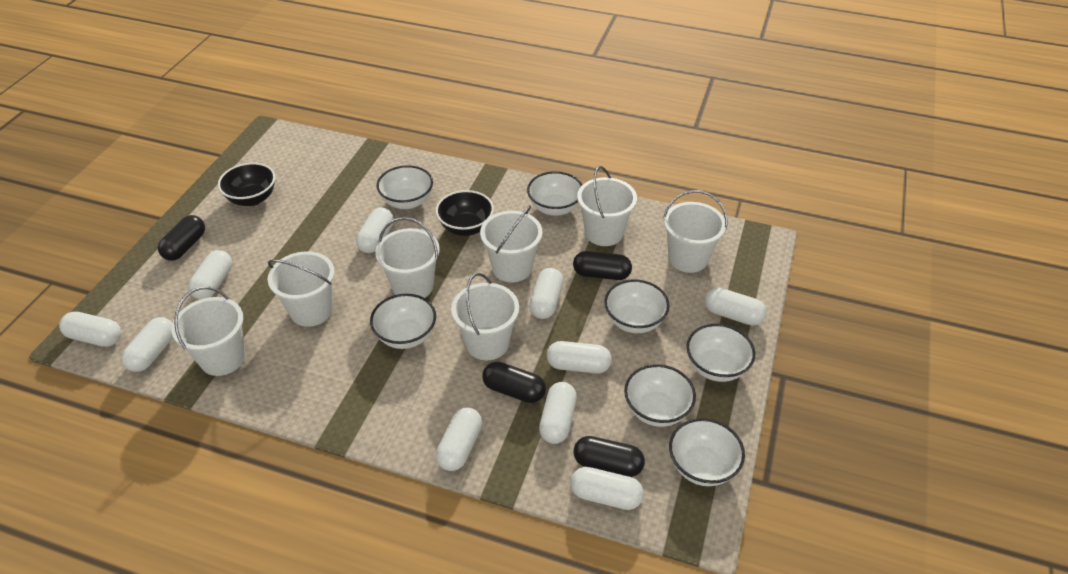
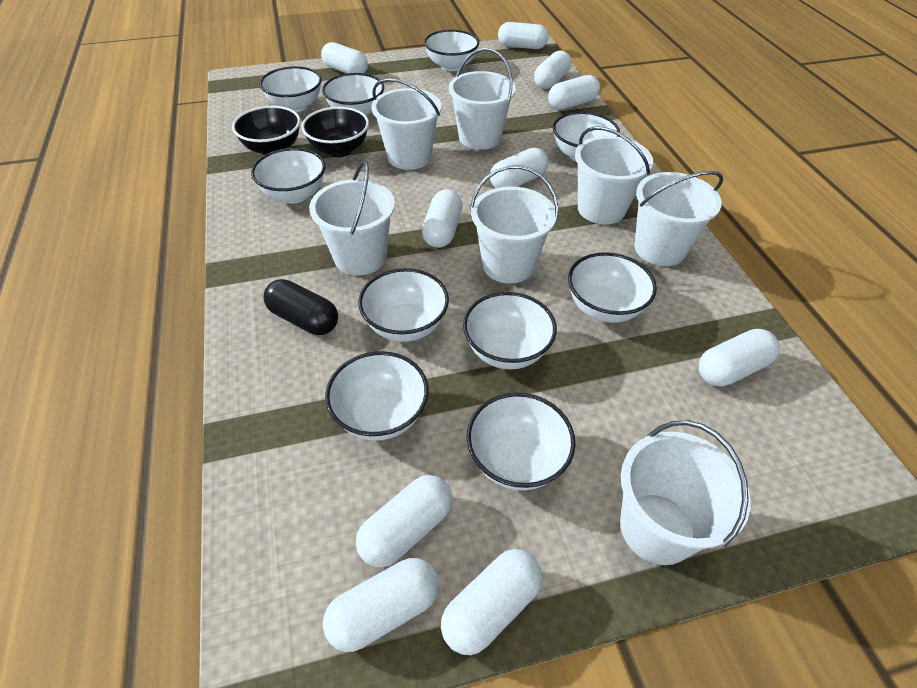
black capsule: 4 -> 1
white bowl: 7 -> 10

